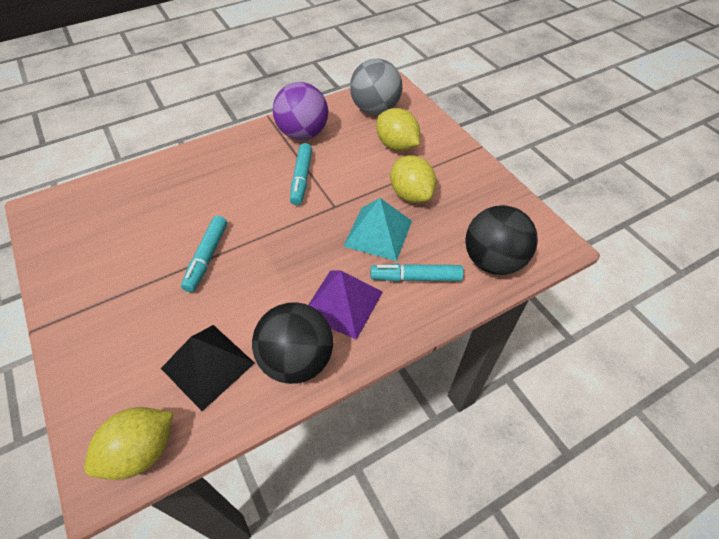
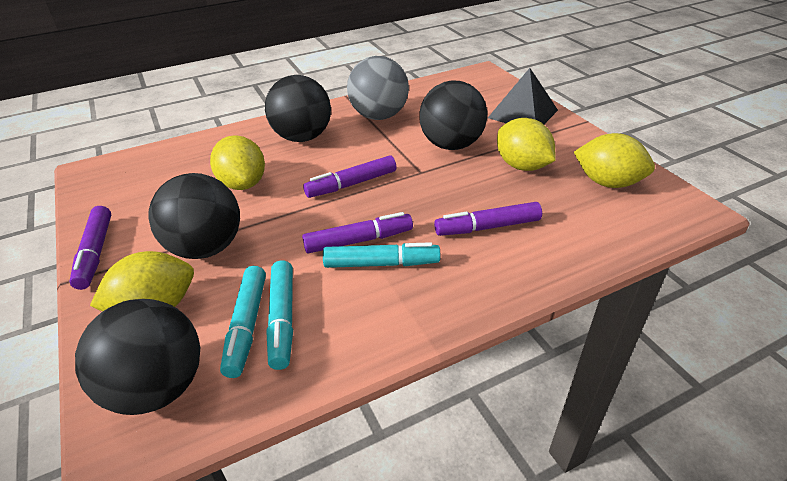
black ball: 2 -> 4
purple ball: 1 -> 0
purple marker: 0 -> 4
purple pyramid: 1 -> 0
turquoise pyramid: 1 -> 0
yellow lemon: 3 -> 4

